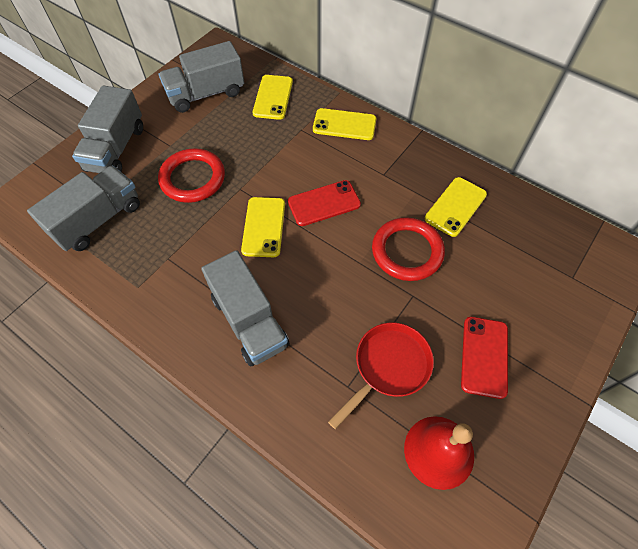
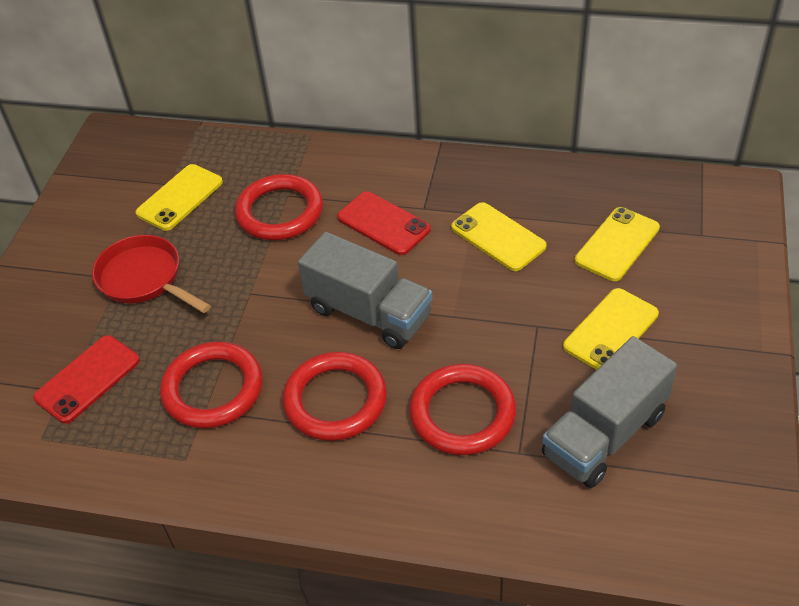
grey truck: 4 -> 2
red bell: 1 -> 0
red ring: 2 -> 4

